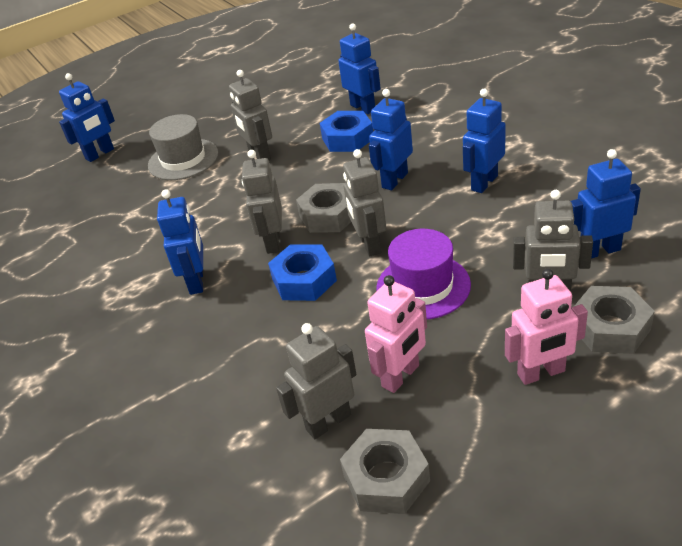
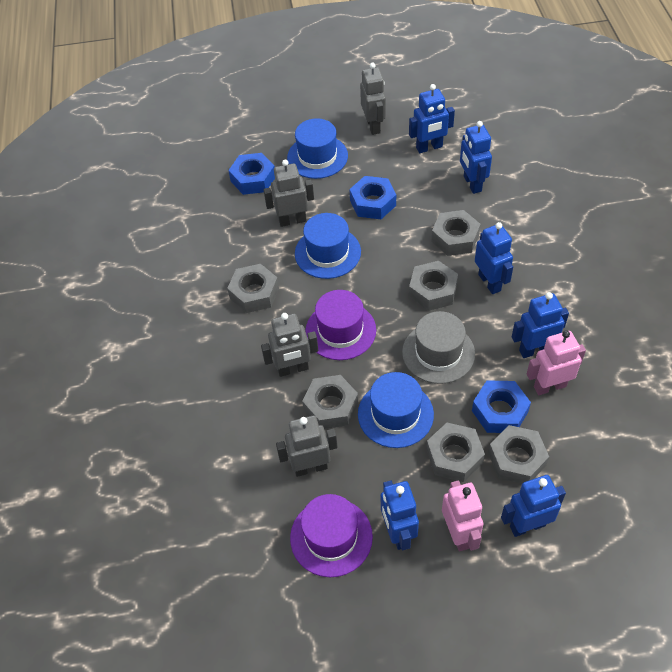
blue hat: 0 -> 3
blue nut: 2 -> 3
grey nut: 3 -> 6
grey robot: 5 -> 4
purple hat: 1 -> 2

